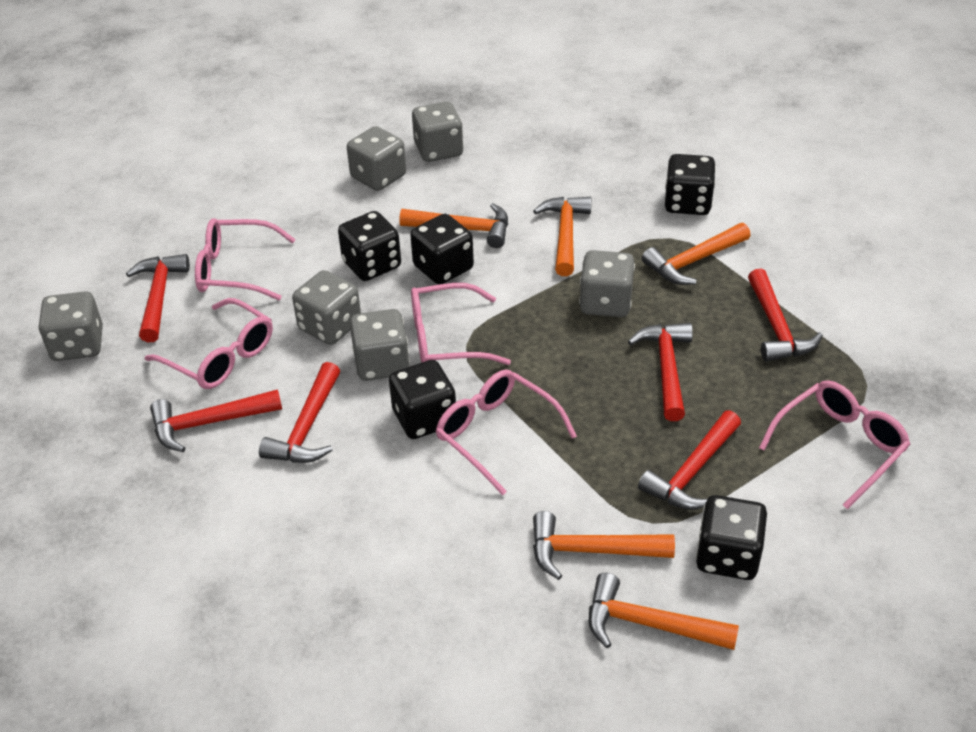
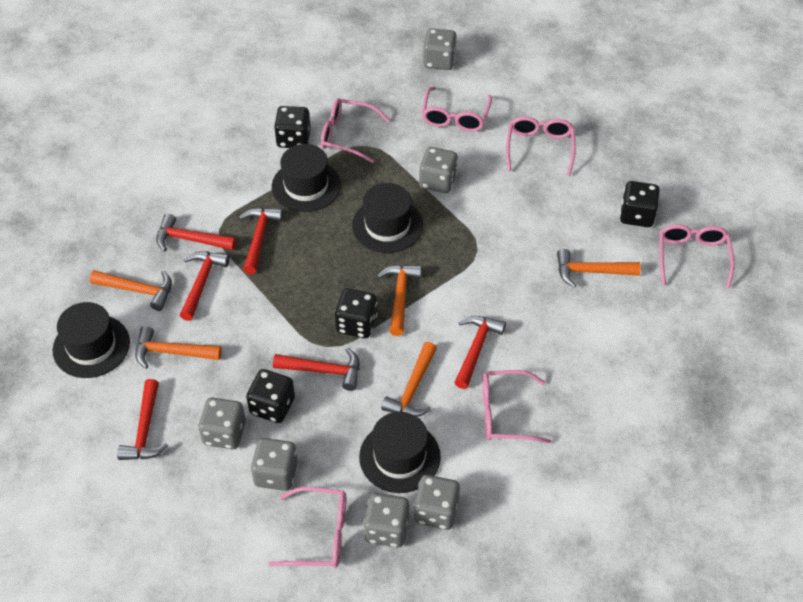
black dice: 5 -> 4
black hat: 0 -> 4
pink glasses: 5 -> 6

